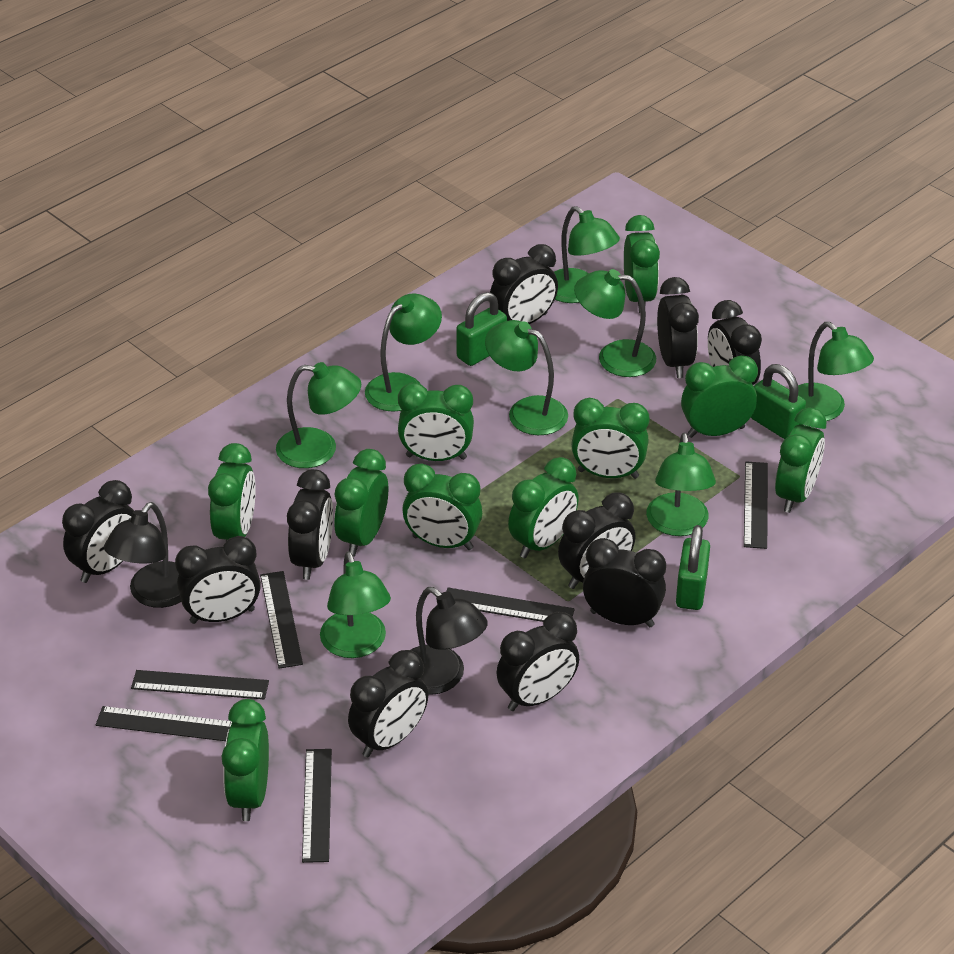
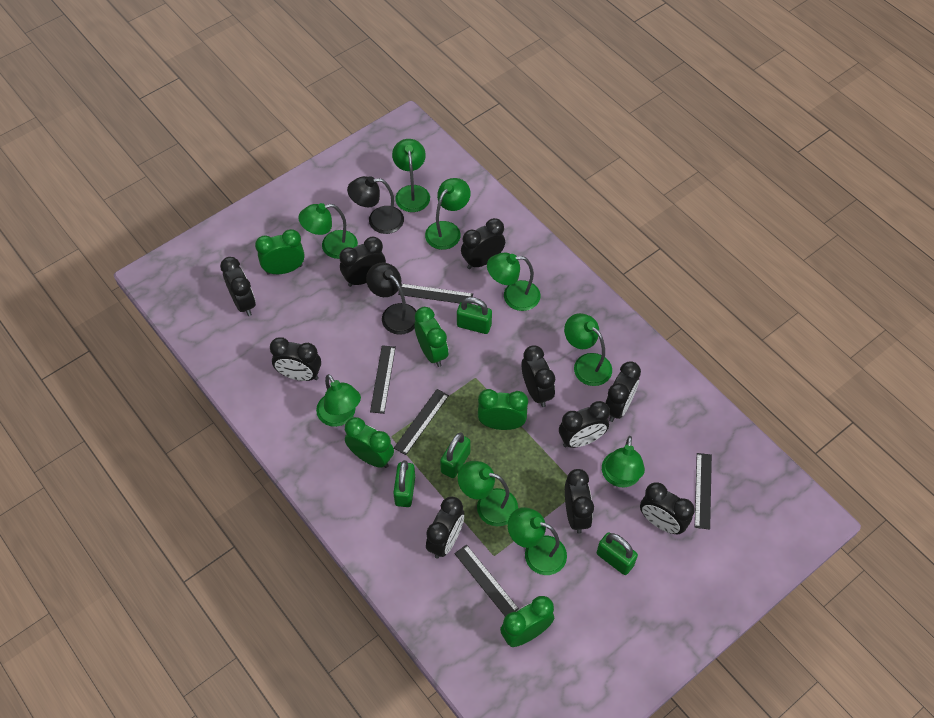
black ruler: 6 -> 5
green clock: 10 -> 5
green lamp: 8 -> 9
green padlock: 3 -> 4

